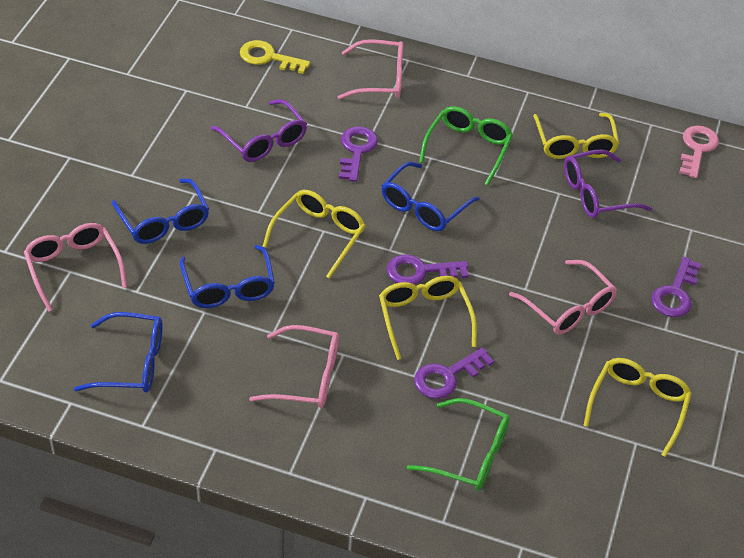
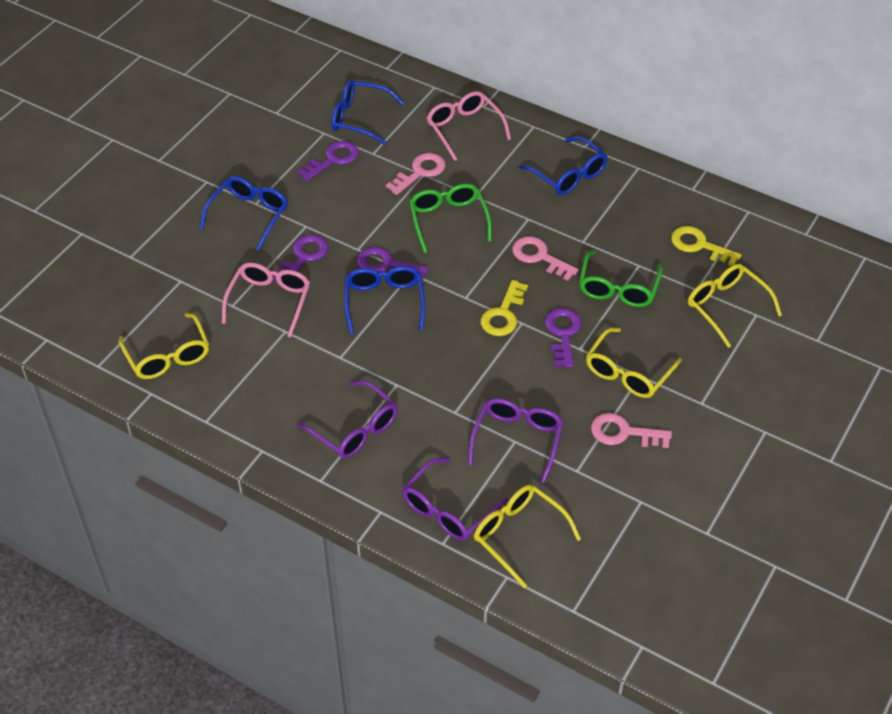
pink glasses: 4 -> 2
pink key: 1 -> 3
purple glasses: 2 -> 3
yellow key: 1 -> 2

